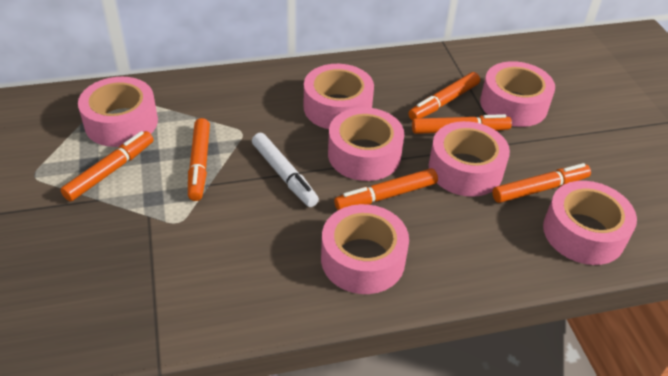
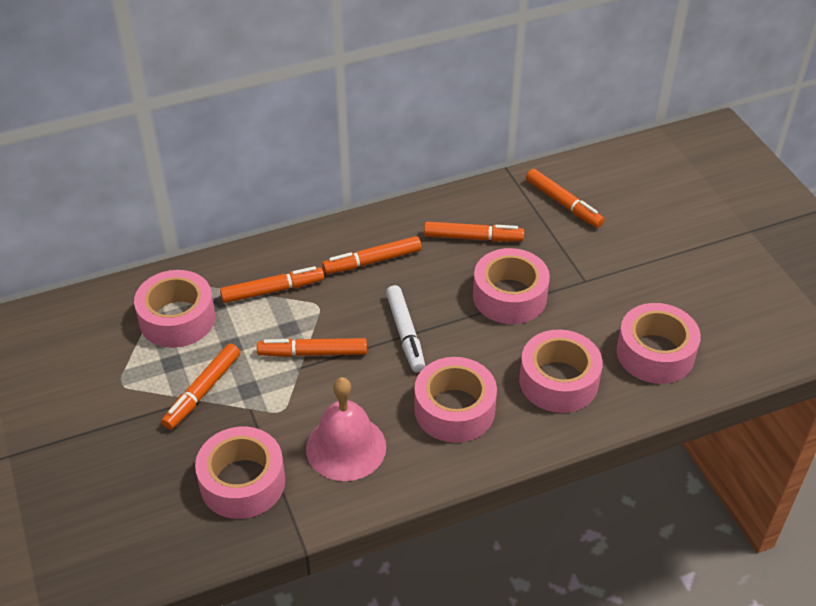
pink bell: 0 -> 1
pink tape: 7 -> 6

